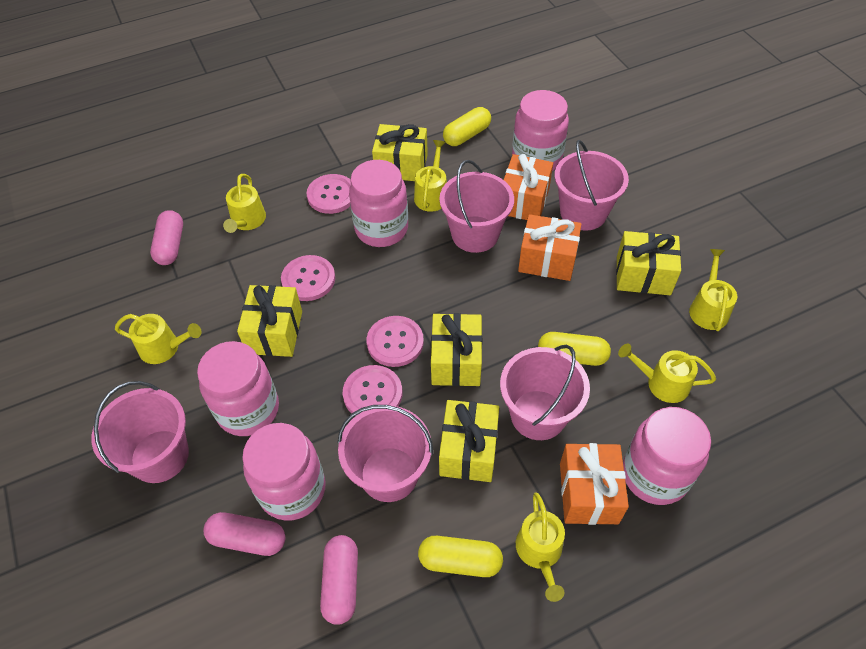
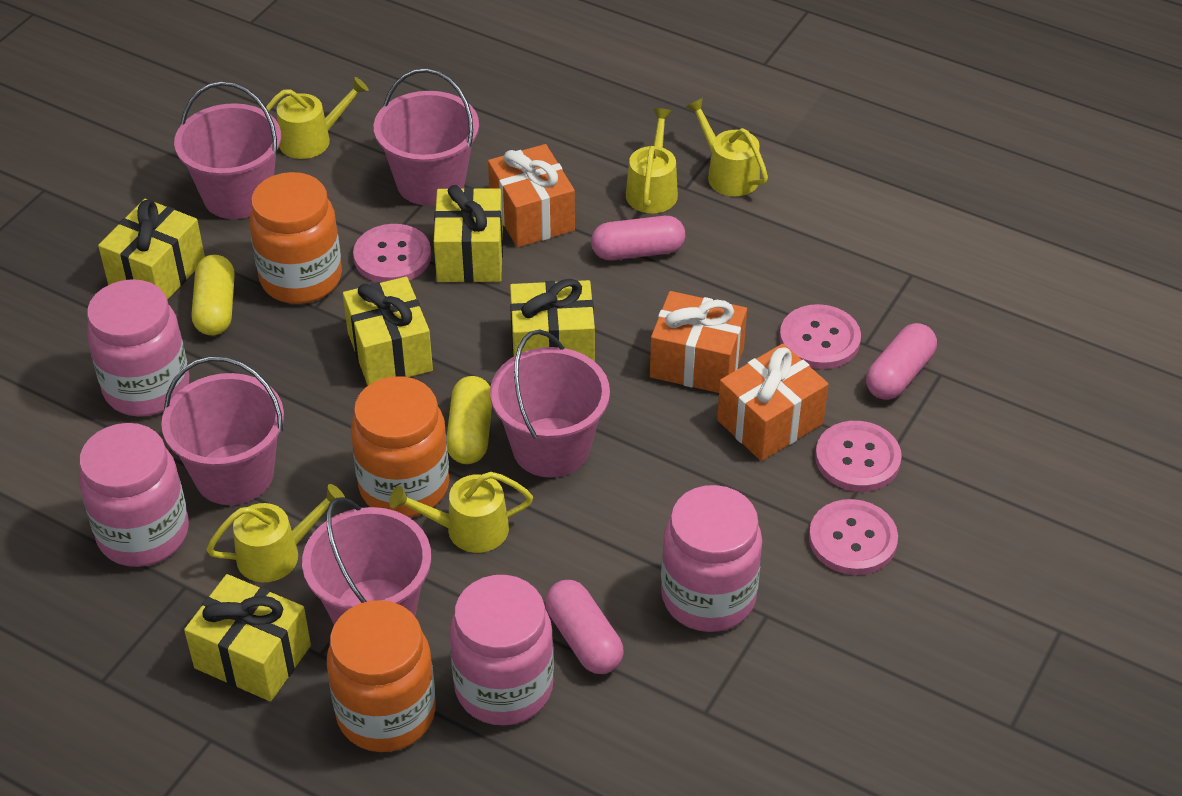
orange jar: 0 -> 3
pink jar: 5 -> 4
yellow capsule: 3 -> 2
yellow watering can: 6 -> 5

